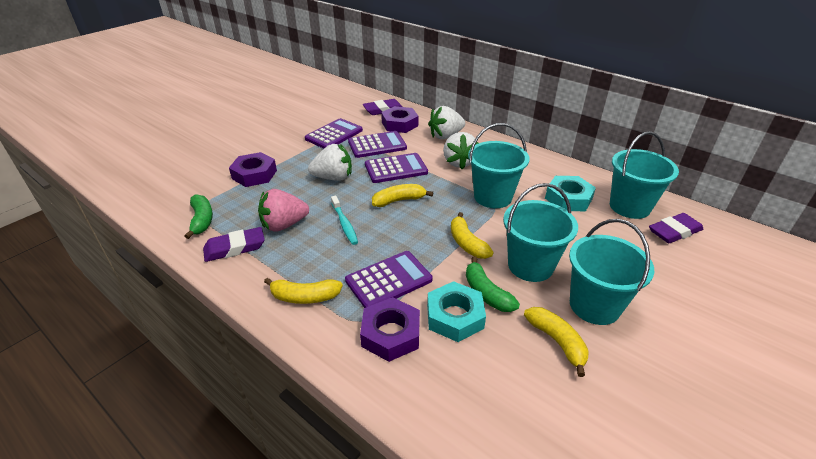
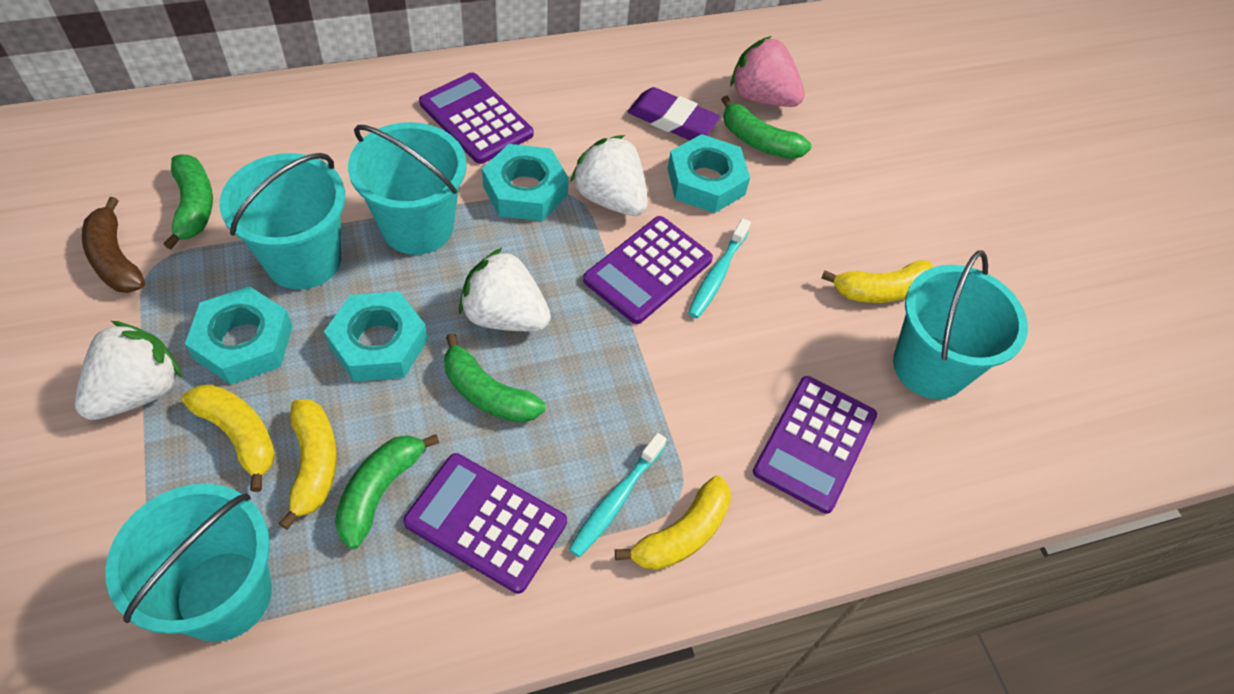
brown banana: 0 -> 1
green banana: 2 -> 4
purple eraser: 3 -> 1
purple nut: 3 -> 0
turquoise nut: 2 -> 4
turquoise toothbrush: 1 -> 2

